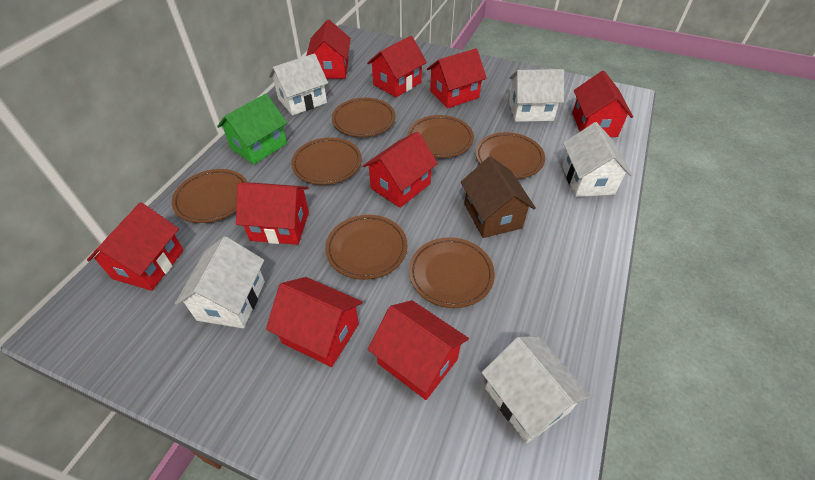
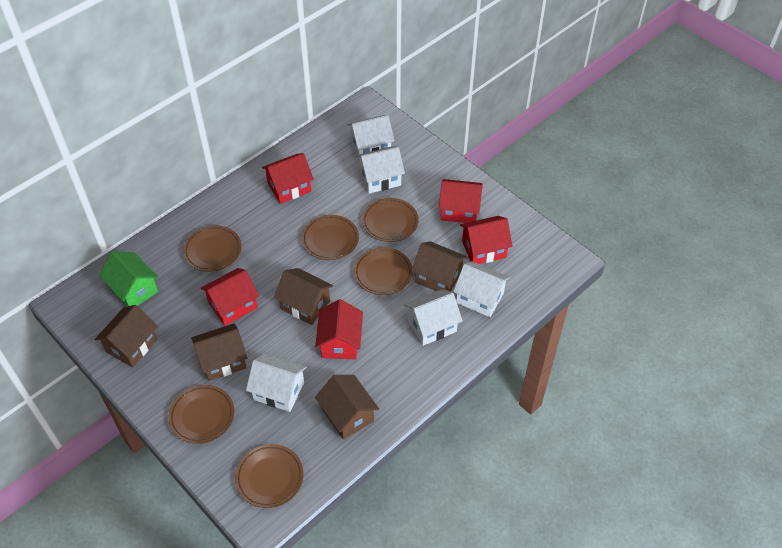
brown house: 1 -> 5
brown plate: 7 -> 6
red house: 9 -> 5

